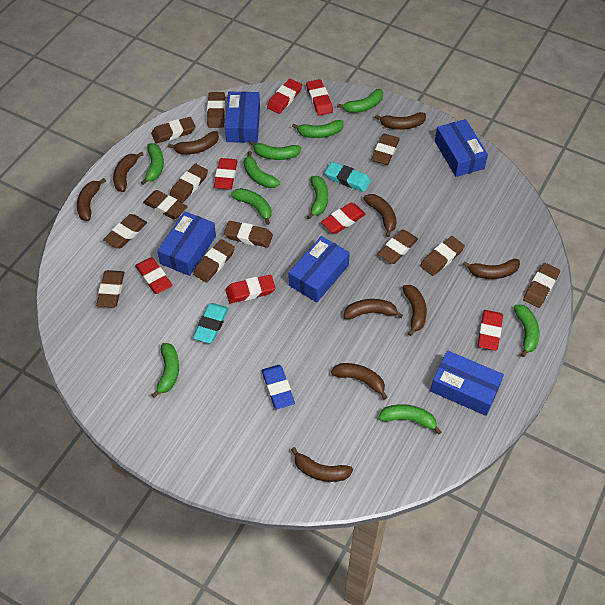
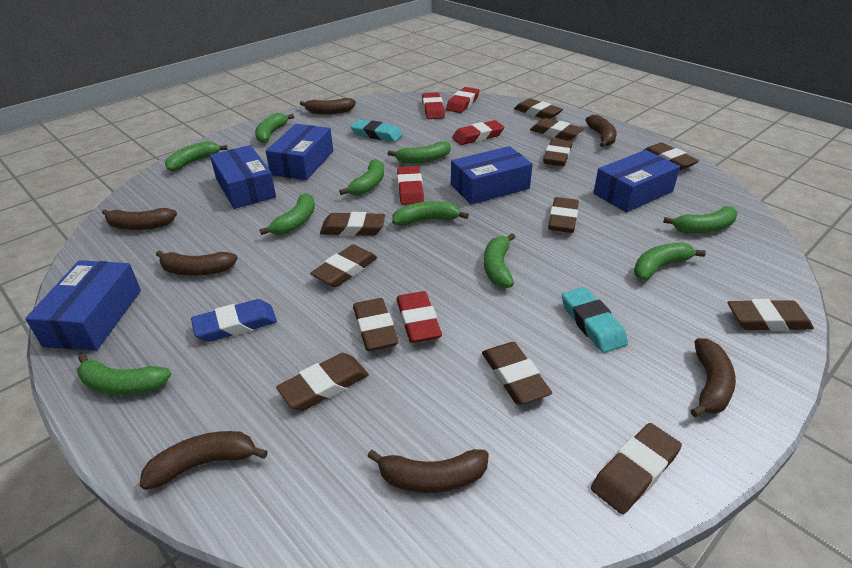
brown banana: 10 -> 7
red eraser: 7 -> 5

